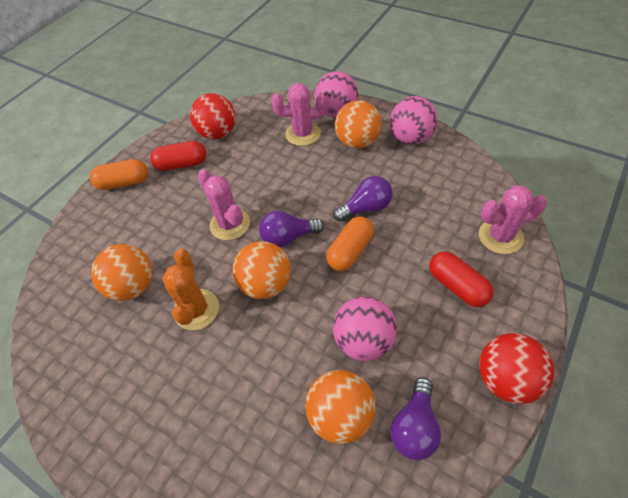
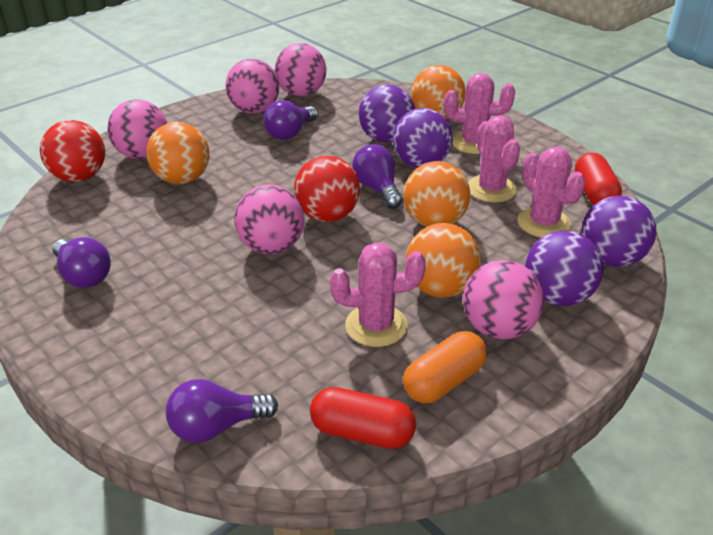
orange cactus: 1 -> 0
orange capsule: 2 -> 1
pink ball: 3 -> 5
pink cactus: 3 -> 4
purple ball: 0 -> 4
purple light bulb: 3 -> 4

